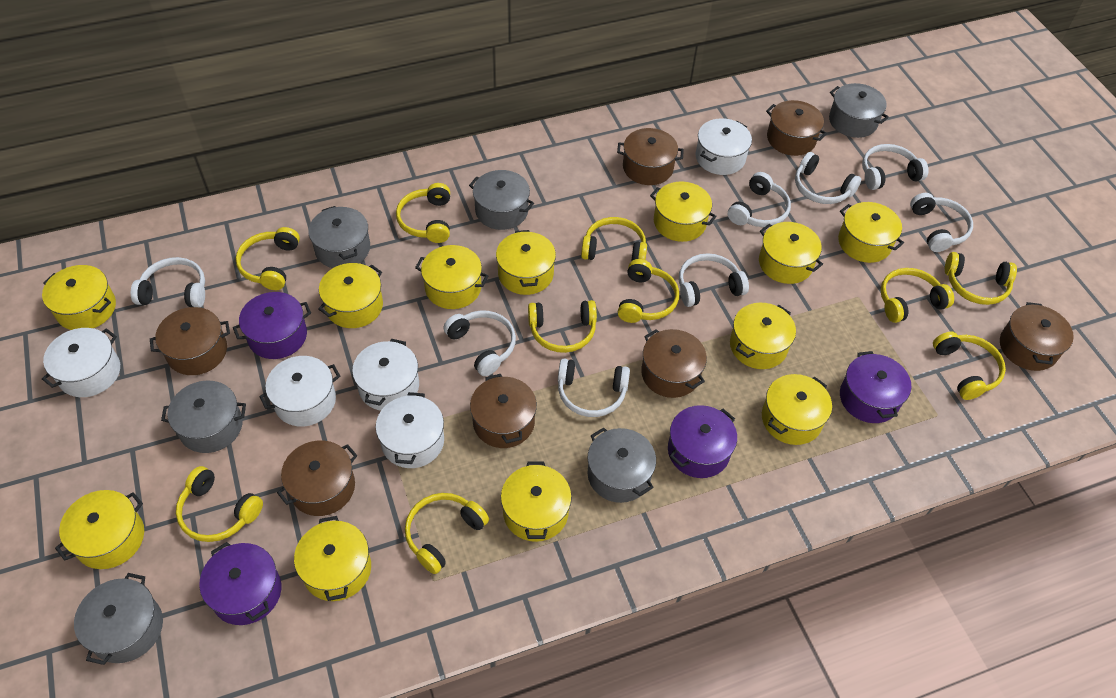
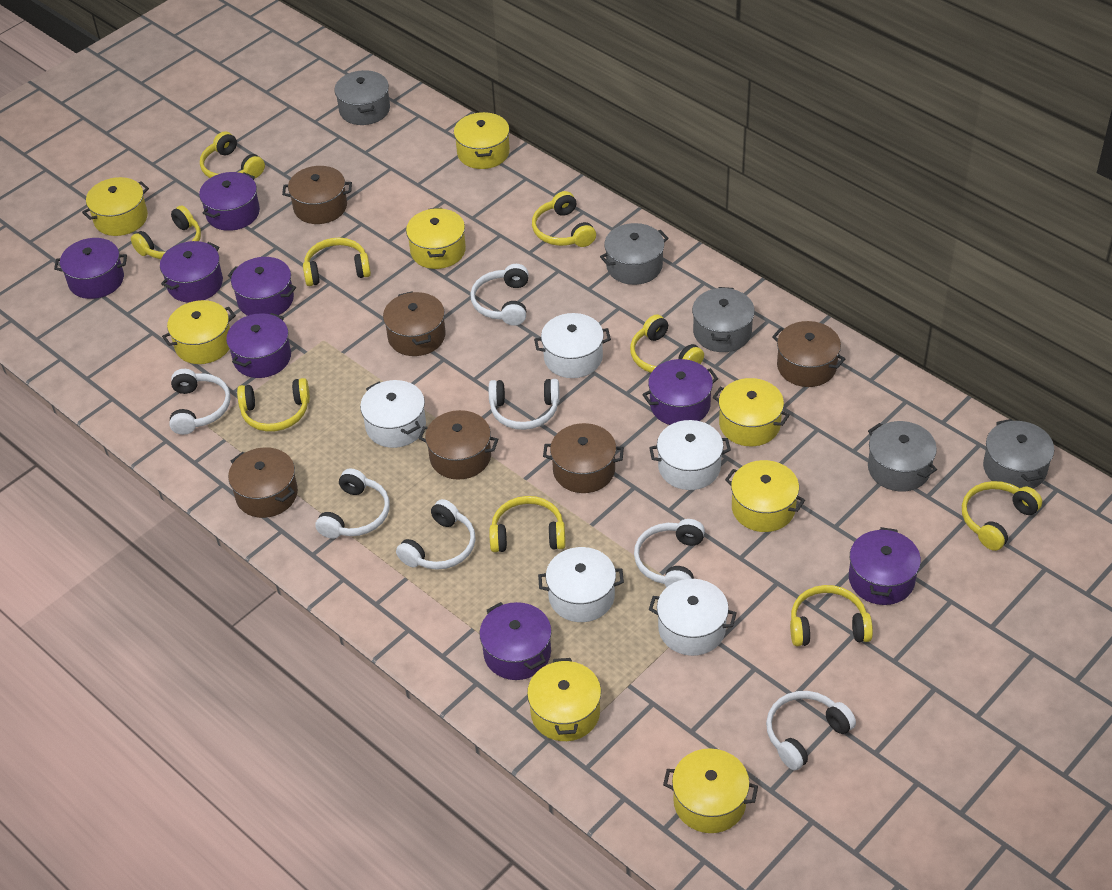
brown pot: 7 -> 6
grey pot: 6 -> 5
purple pot: 4 -> 8
white headphones: 8 -> 7
yellow headphones: 10 -> 9
yellow pot: 12 -> 8

